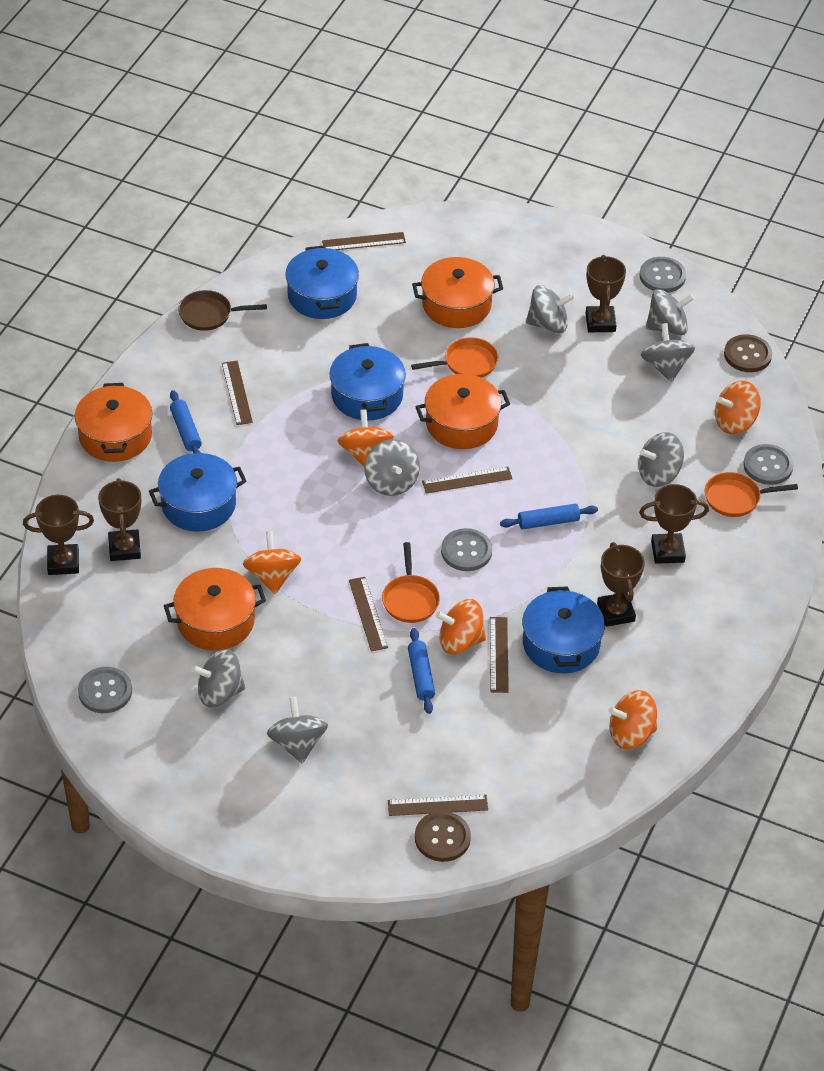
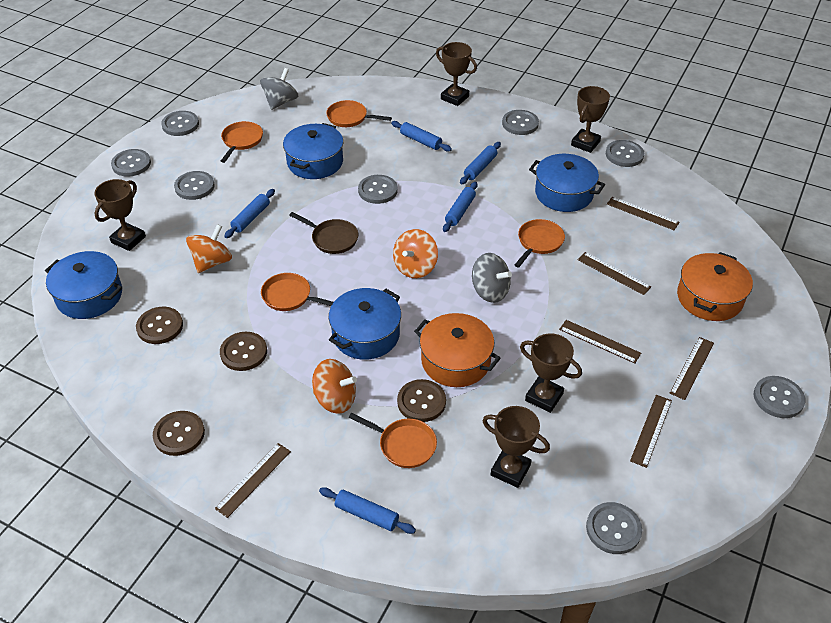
blue rolling pin: 3 -> 5
brown button: 2 -> 4
grey button: 4 -> 8
grey spinning top: 7 -> 2
orange pan: 3 -> 5
orange pot: 4 -> 2
orange spinning top: 5 -> 3

